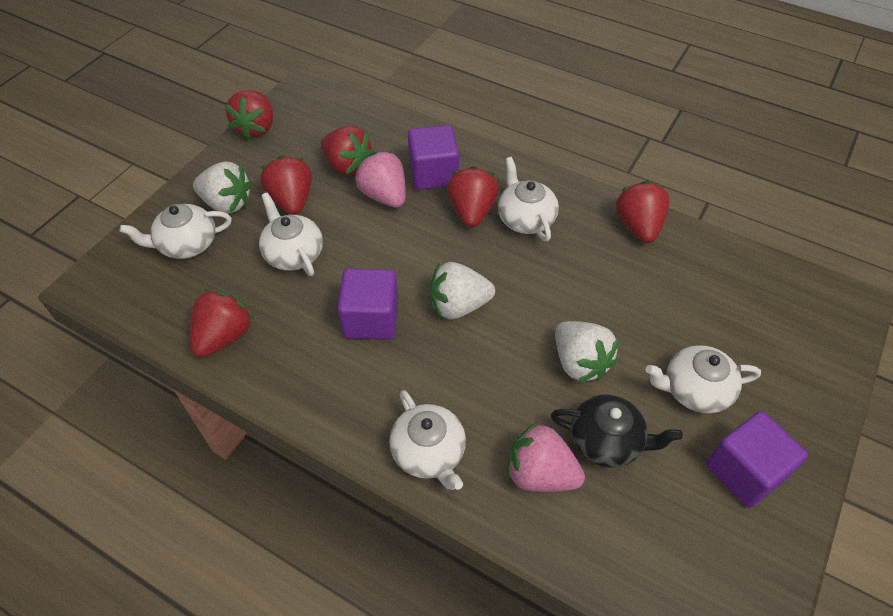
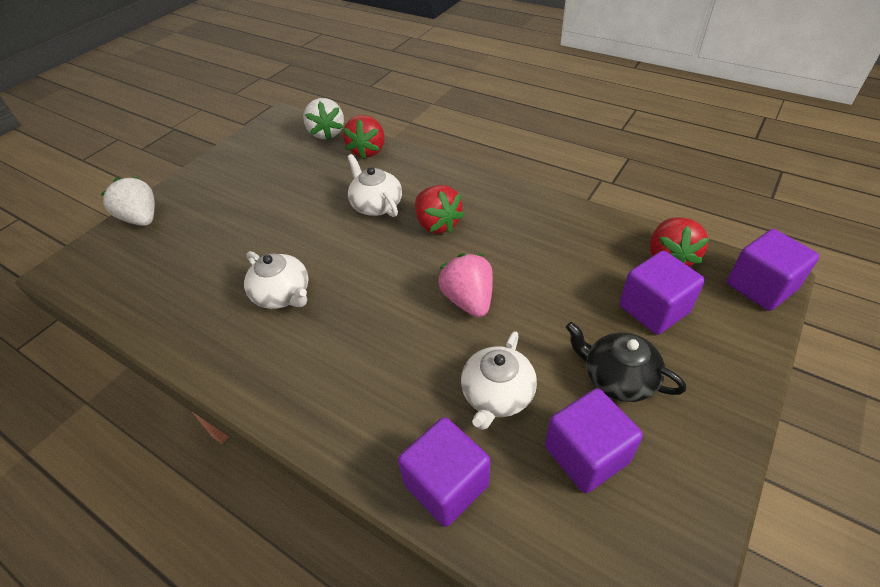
pink strawberry: 2 -> 1
purple cube: 3 -> 4
red strawberry: 6 -> 3
white strawberry: 3 -> 2
white teapot: 5 -> 3

